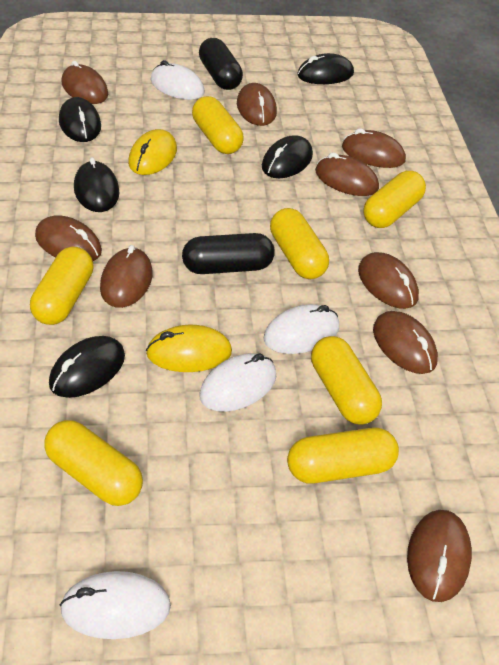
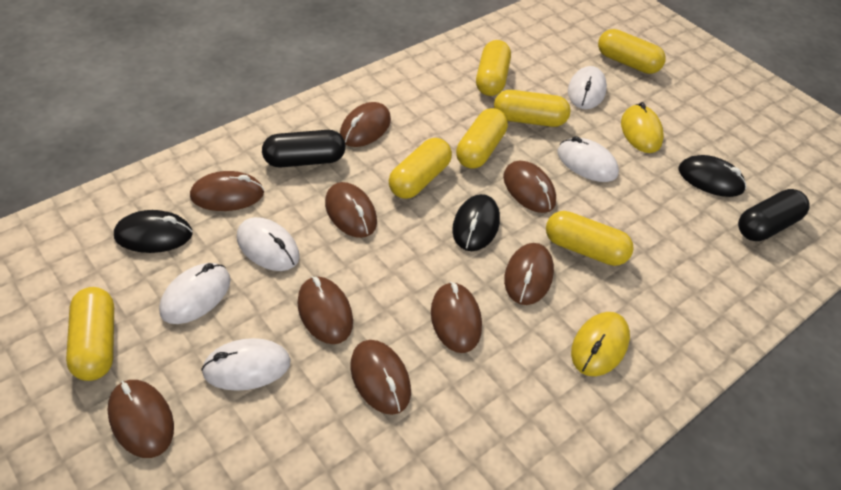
black mouse: 5 -> 3
white mouse: 4 -> 5

